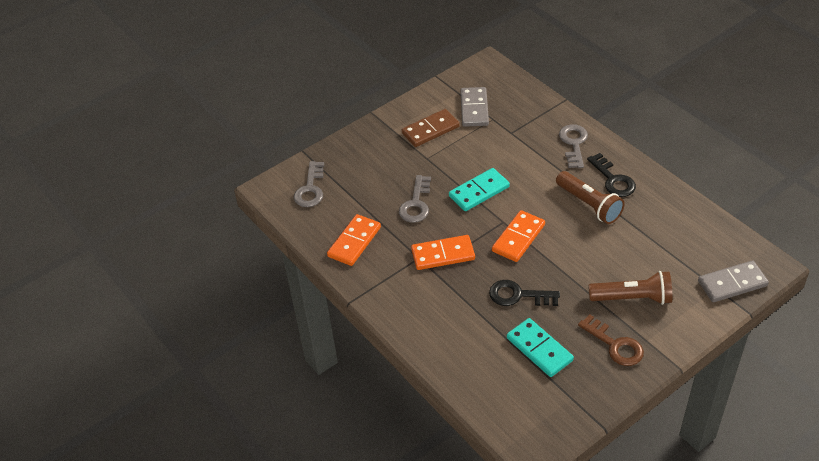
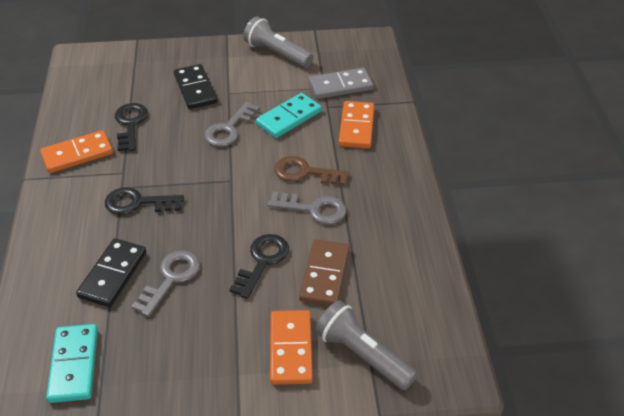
black domino: 0 -> 2
black key: 2 -> 3
brown flashlight: 2 -> 0
grey domino: 2 -> 1
grey flashlight: 0 -> 2

